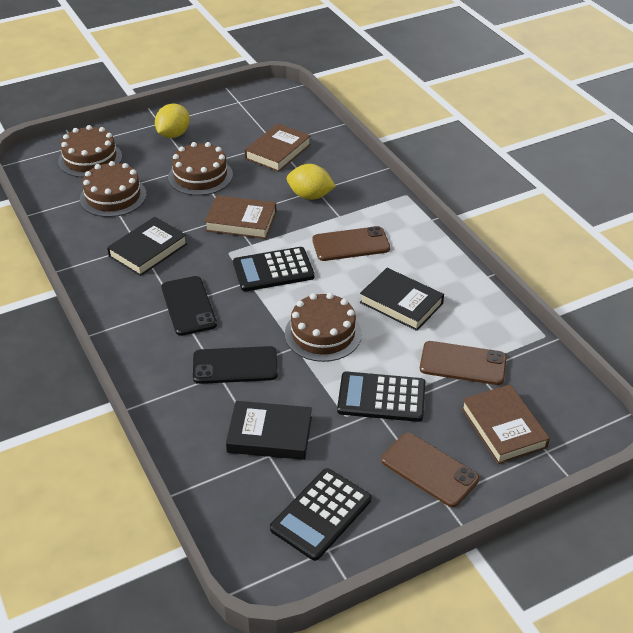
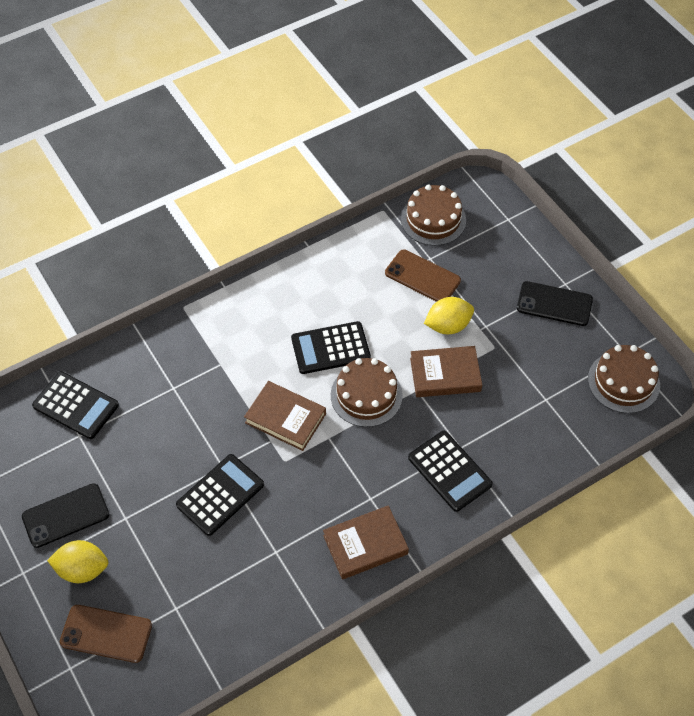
black book: 3 -> 0
black calculator: 3 -> 4
brown cake: 4 -> 3
brown phone: 3 -> 2

